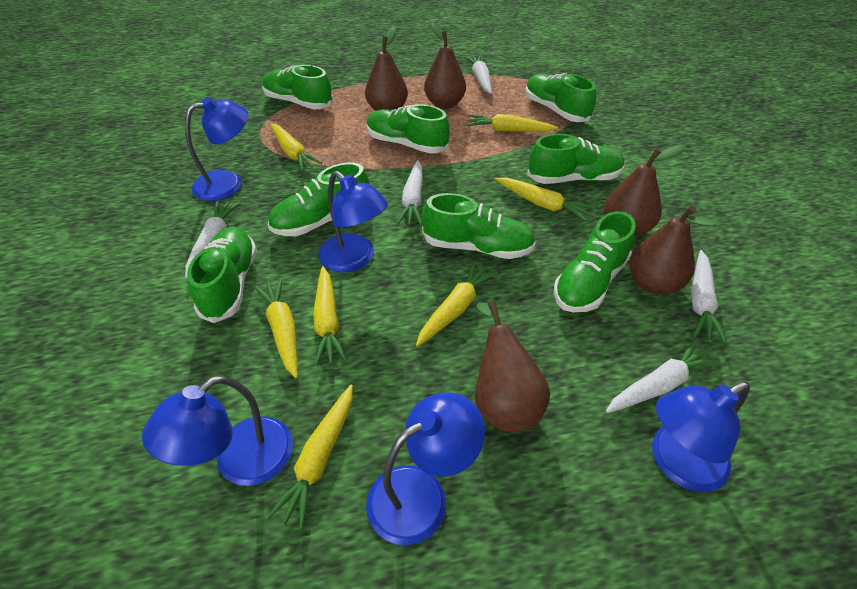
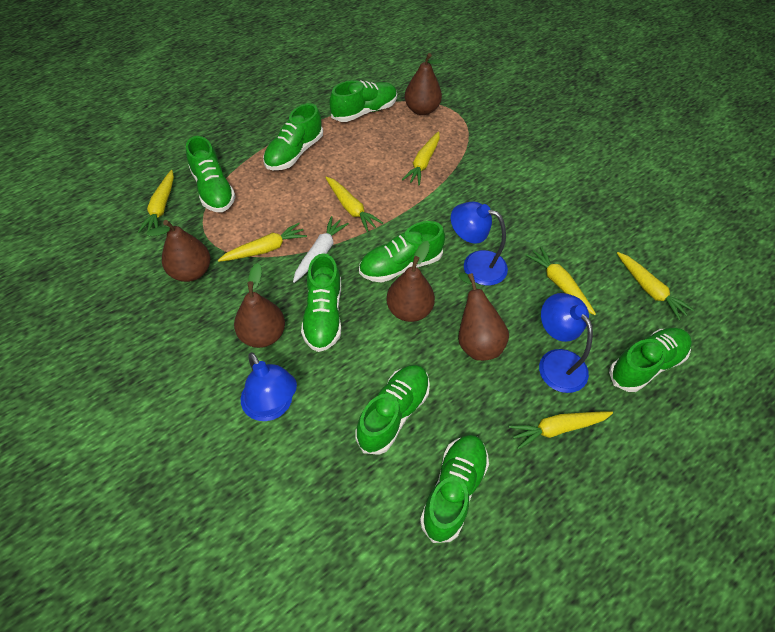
blue lamp: 5 -> 3
white carrot: 5 -> 1

